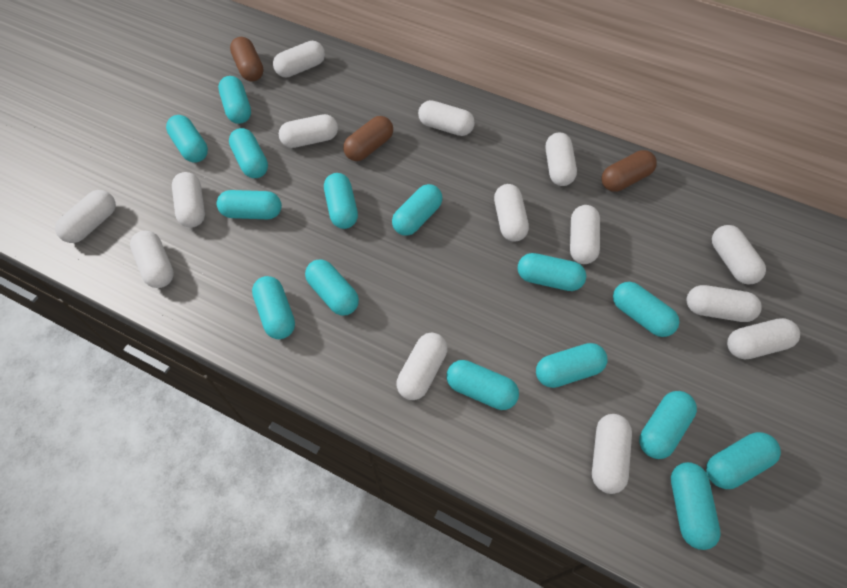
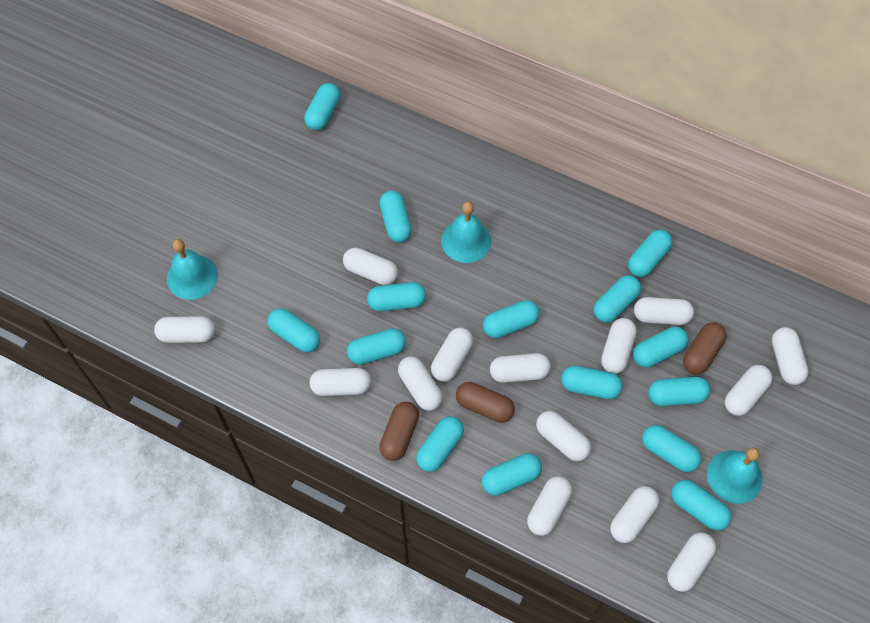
turquoise bell: 0 -> 3

